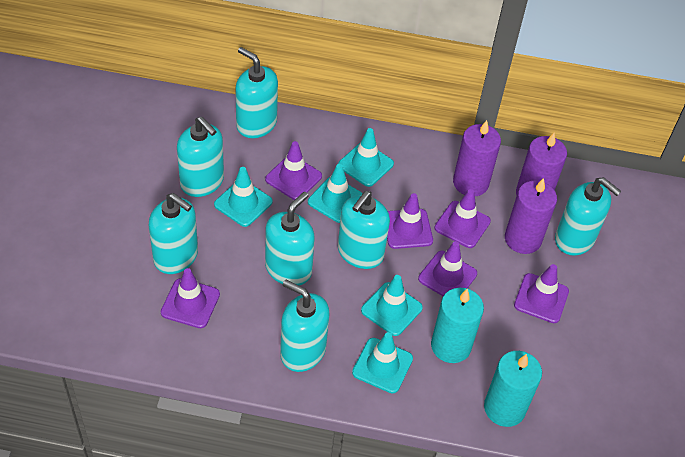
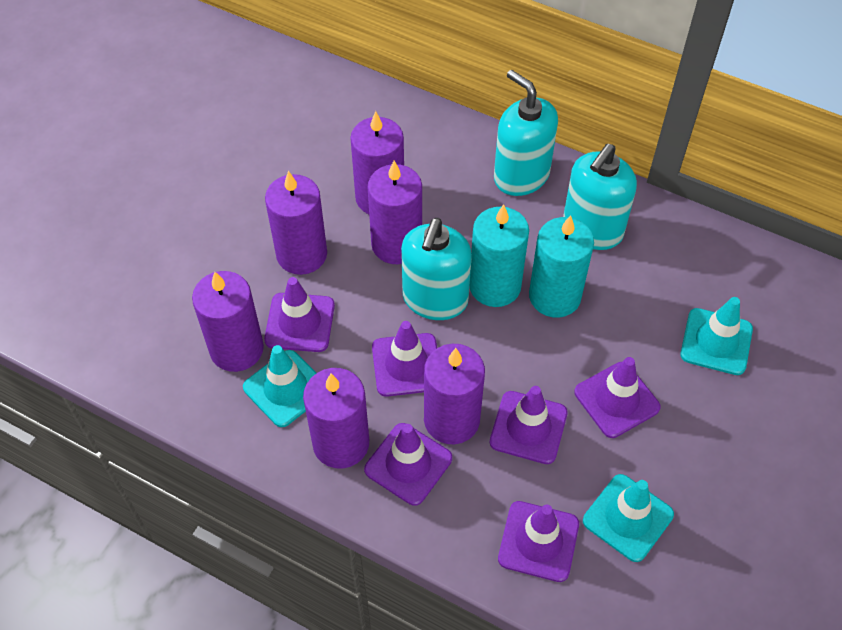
purple candle: 3 -> 6
turquoise soap dispenser: 7 -> 3
turquoise traffic cone: 5 -> 3

